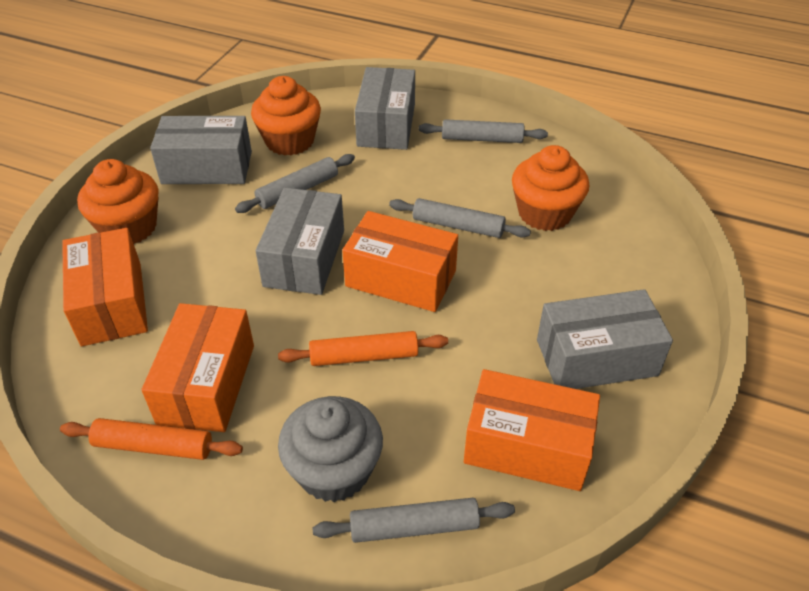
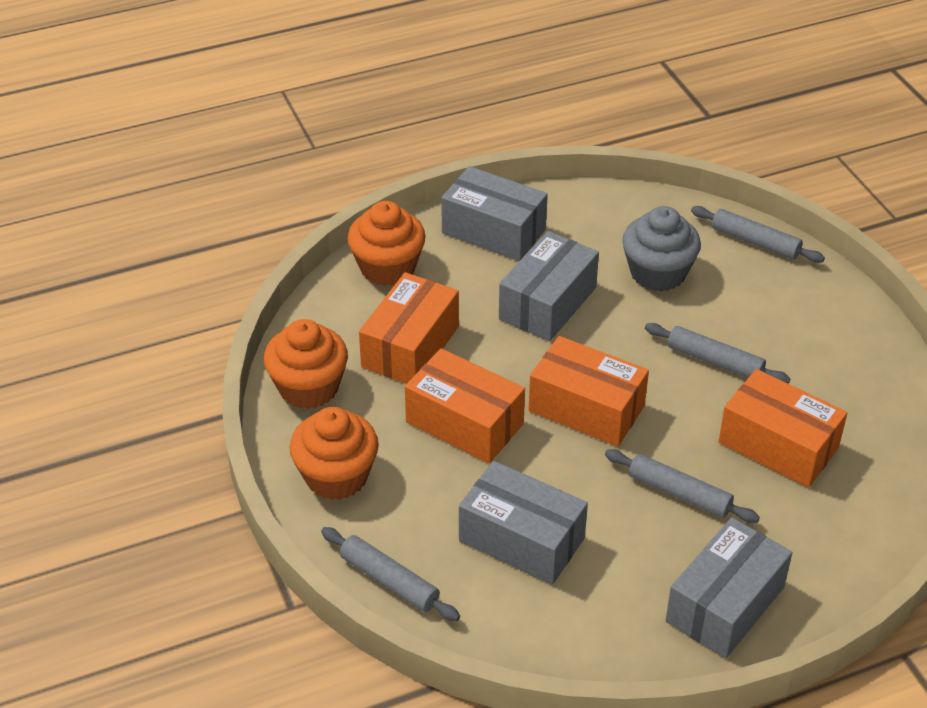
orange rolling pin: 2 -> 0

